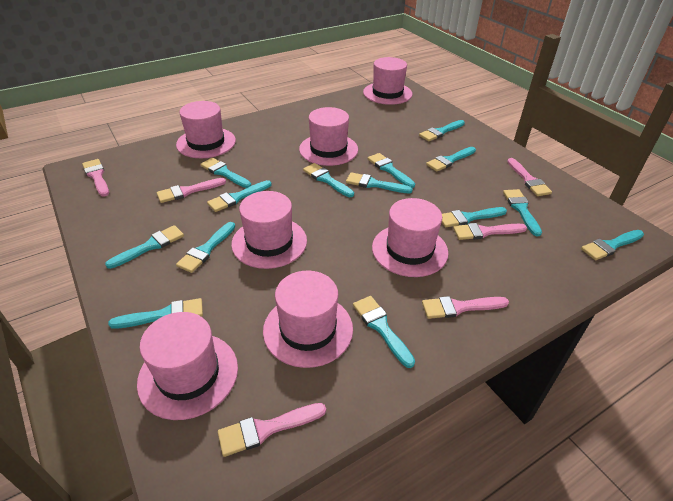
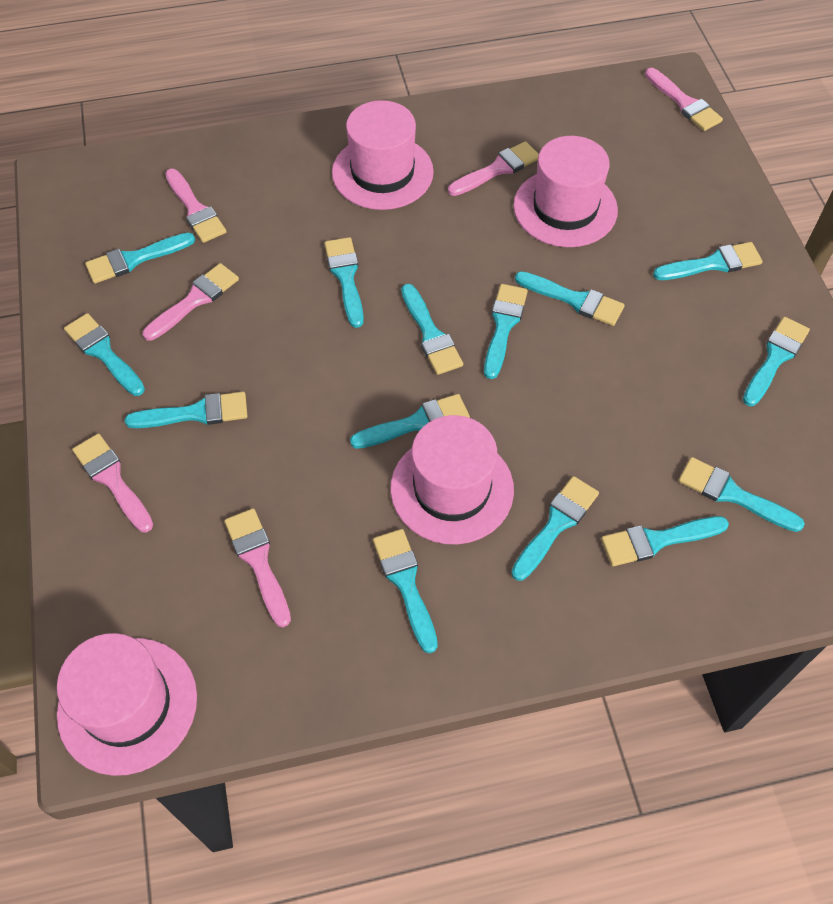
pink hat: 7 -> 4

